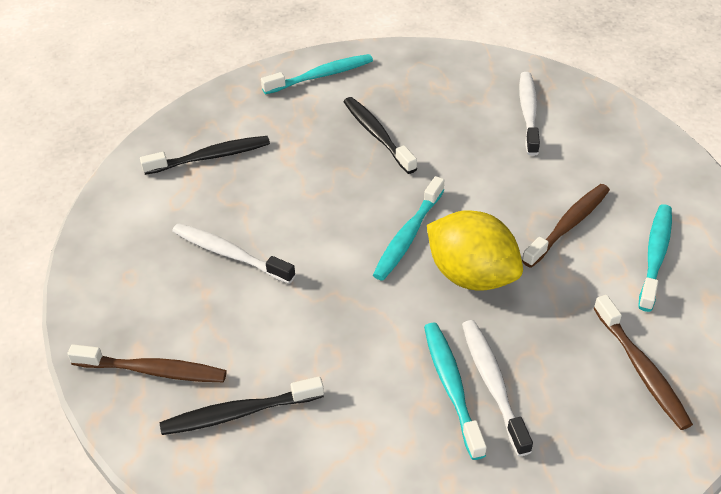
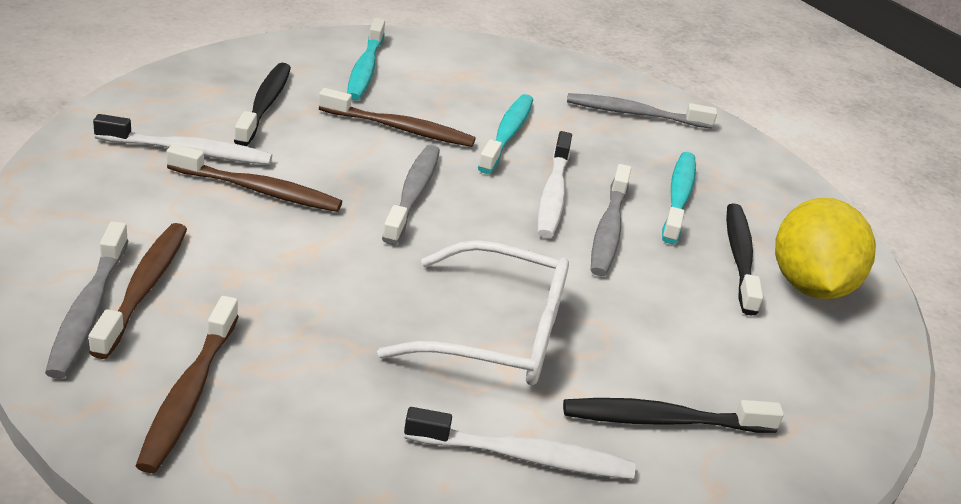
brown toothbrush: 3 -> 4
grey toothbrush: 0 -> 4
turquoise toothbrush: 4 -> 3
white glasses: 0 -> 1

